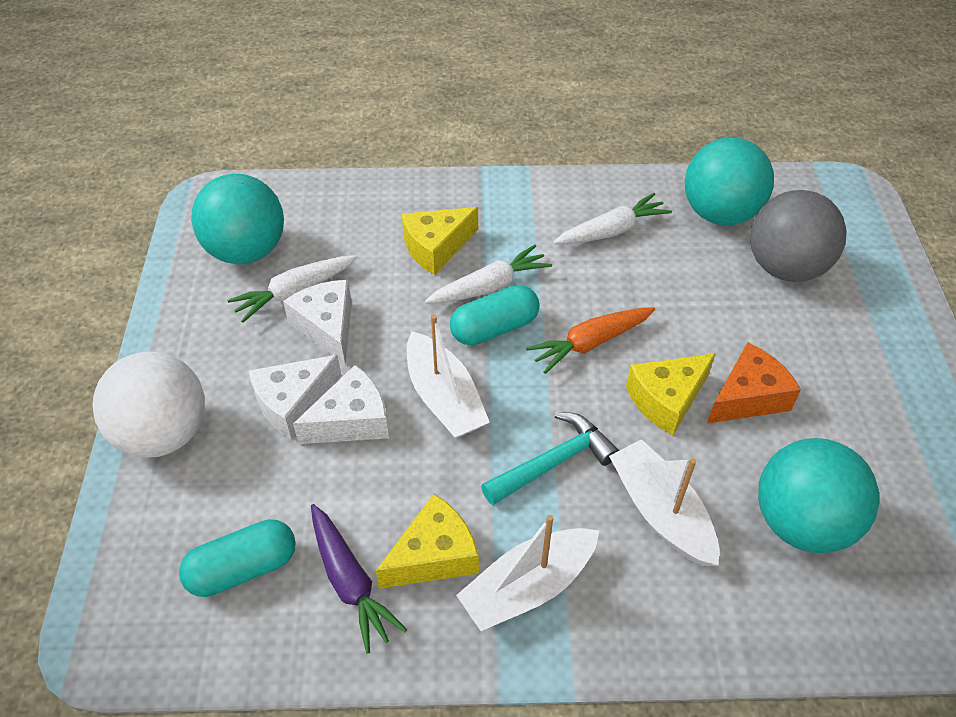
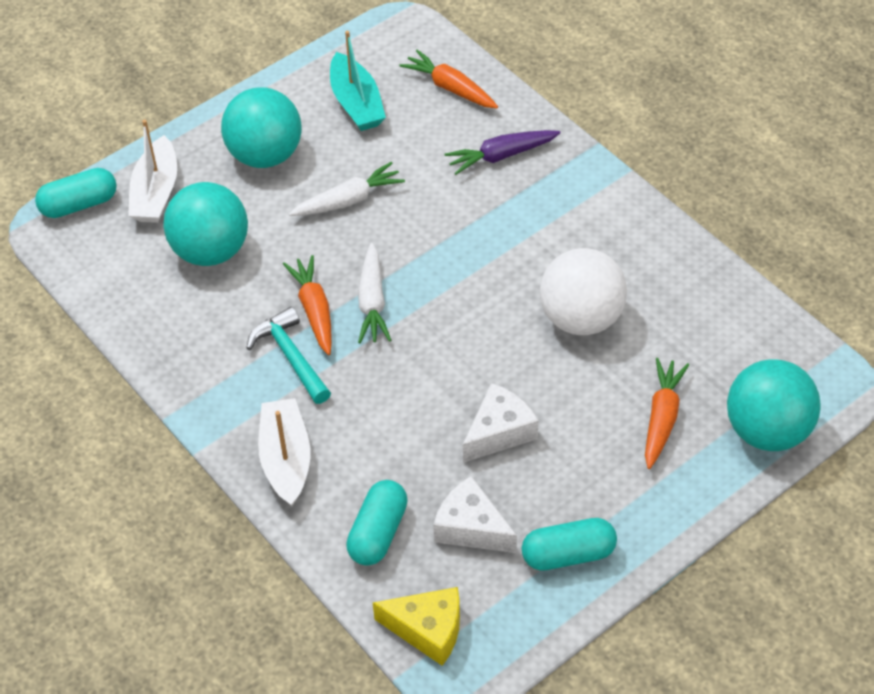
grey ball: 1 -> 0
orange carrot: 1 -> 3
orange cheese: 1 -> 0
turquoise boat: 0 -> 1
turquoise capsule: 2 -> 3
white boat: 3 -> 2
white carrot: 3 -> 2
white cheese: 3 -> 2
yellow cheese: 3 -> 1

